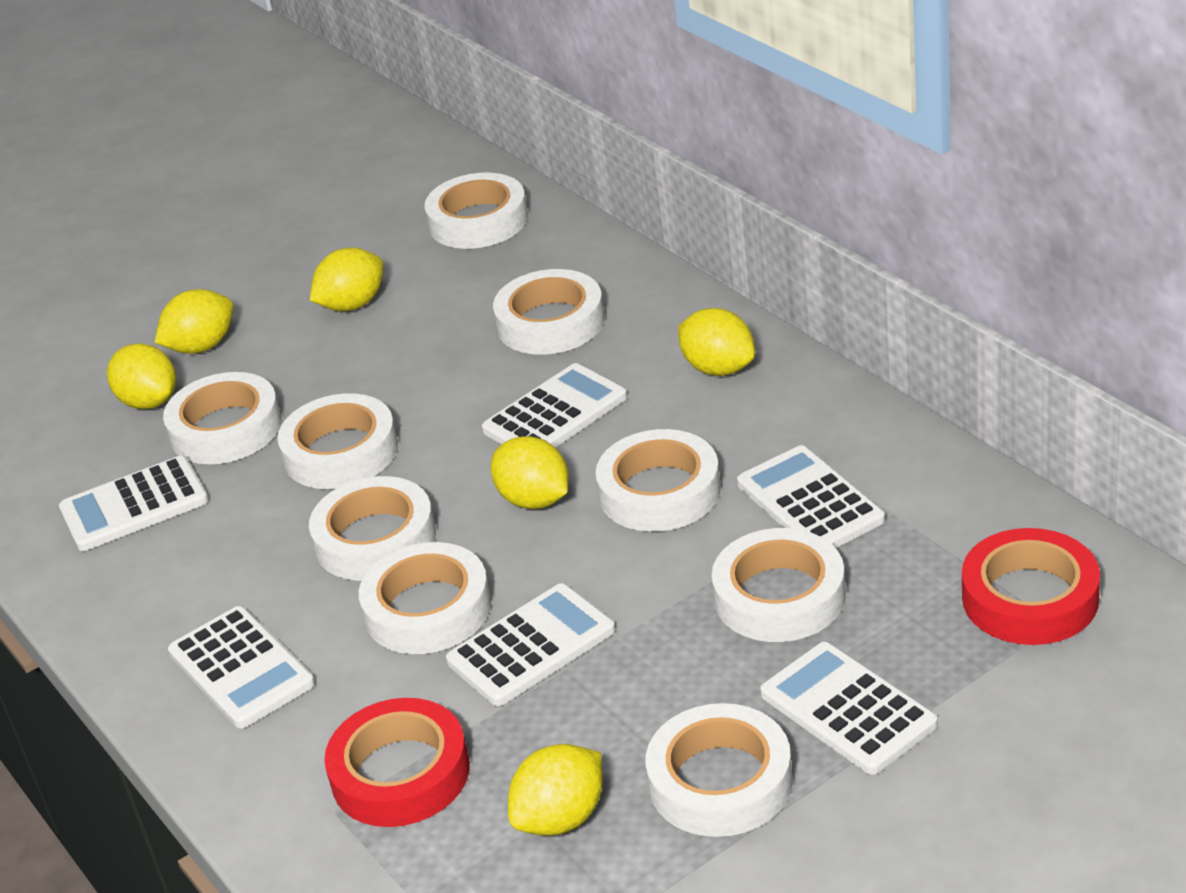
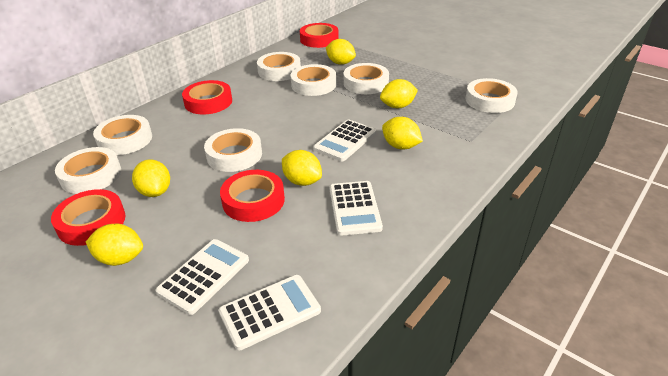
red tape: 2 -> 4
white calculator: 6 -> 4
white tape: 9 -> 7

